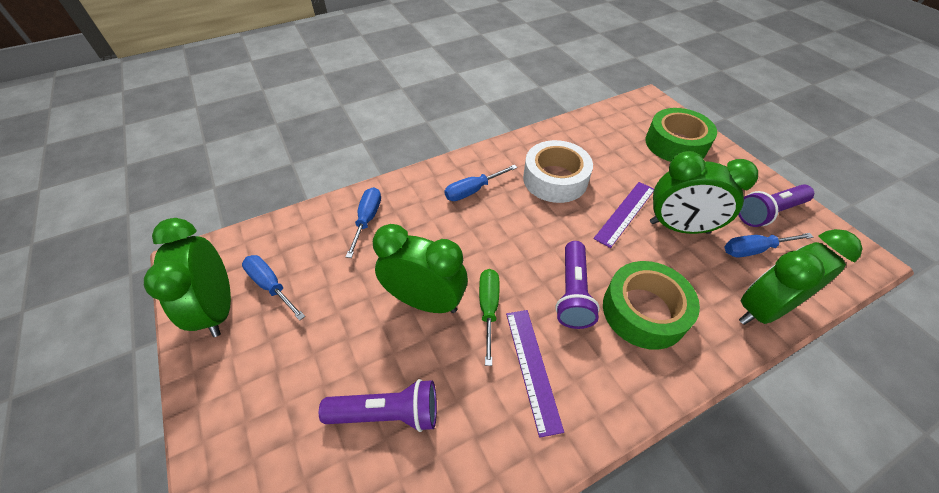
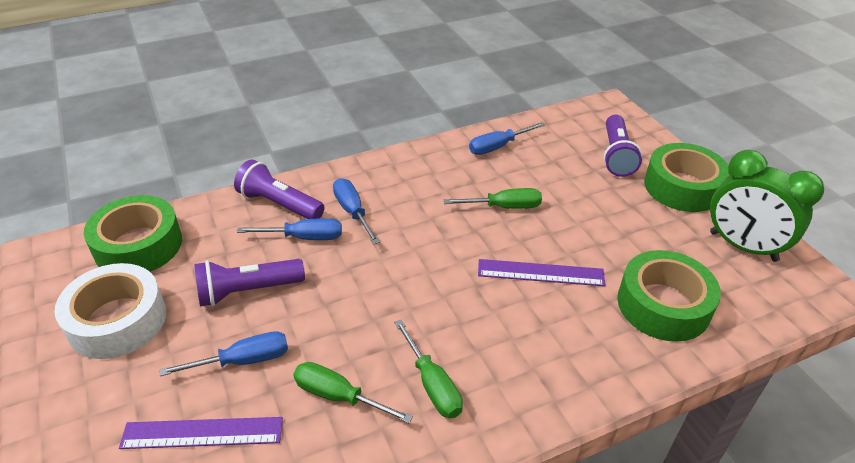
green clock: 4 -> 1
green screwdriver: 1 -> 3
green tape: 2 -> 3

